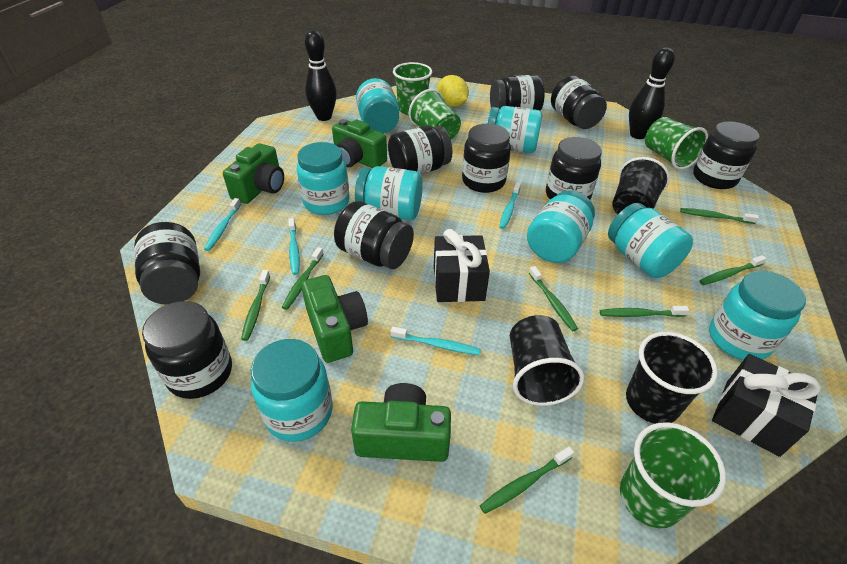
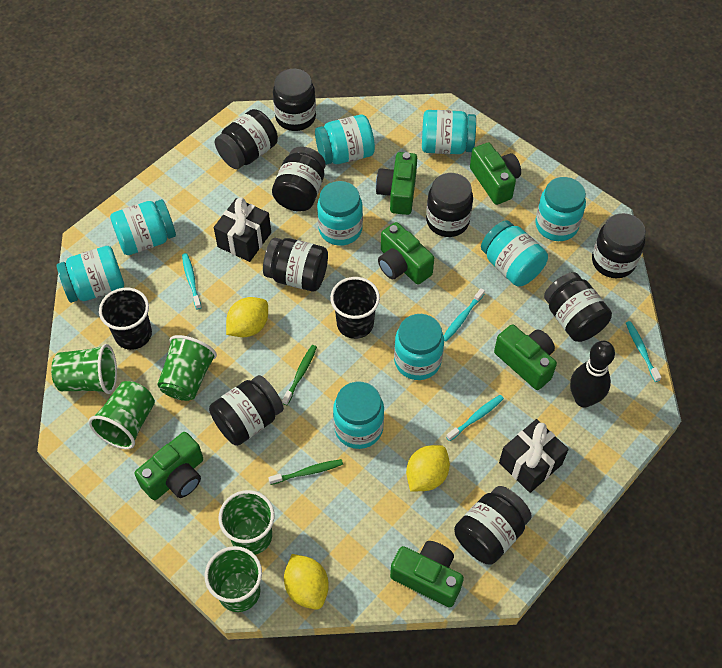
black bowling pin: 2 -> 1
black cup: 3 -> 2
green camera: 4 -> 6
green cup: 4 -> 5
green toothbrush: 7 -> 2
turquoise jar: 8 -> 9
yellow lemon: 1 -> 3

